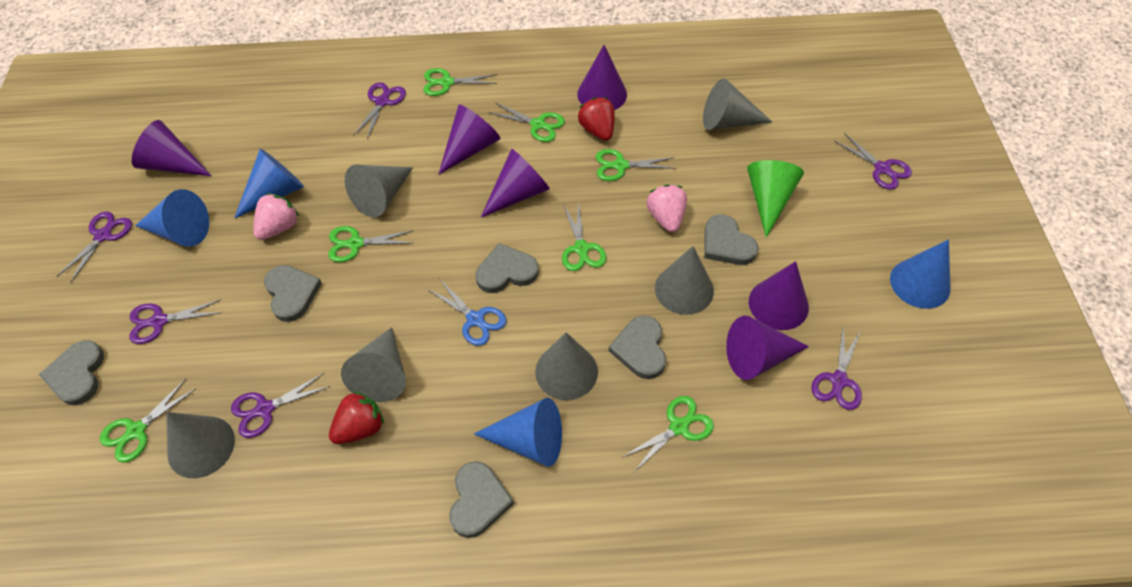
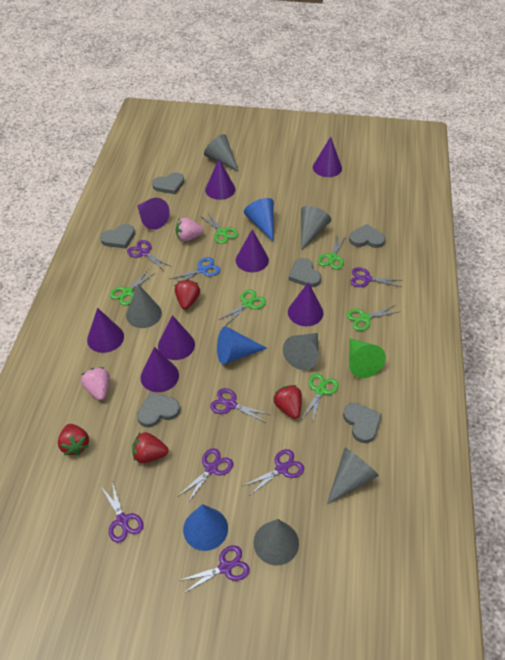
blue cone: 4 -> 3
green scissors: 7 -> 6
purple cone: 6 -> 8
purple scissors: 6 -> 7
red strawberry: 2 -> 4

